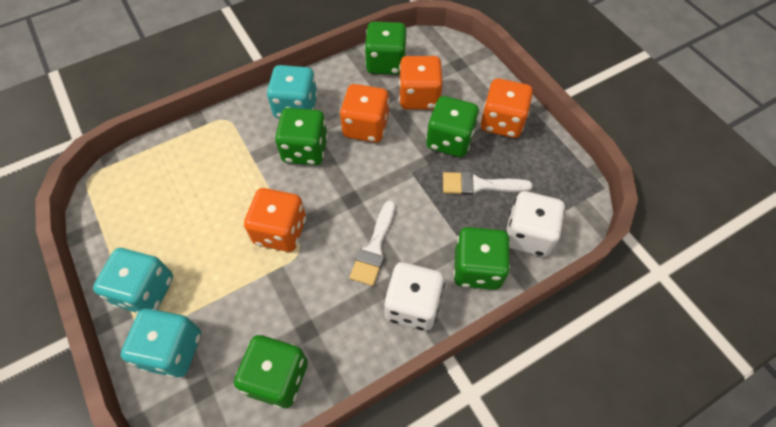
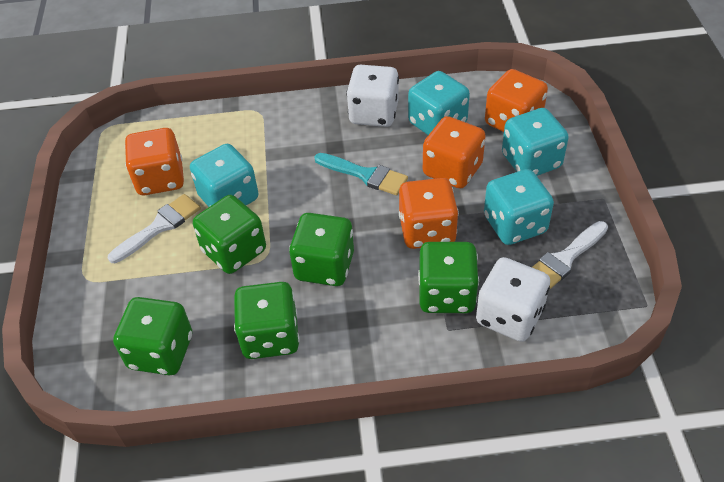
turquoise brush: 0 -> 1
turquoise dice: 3 -> 4

